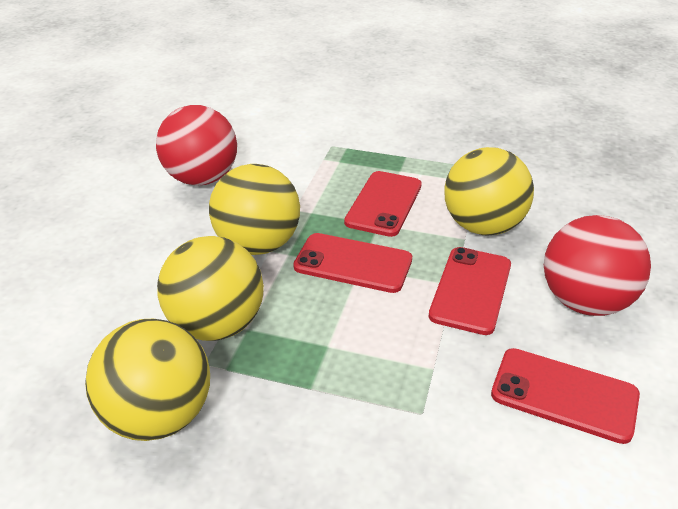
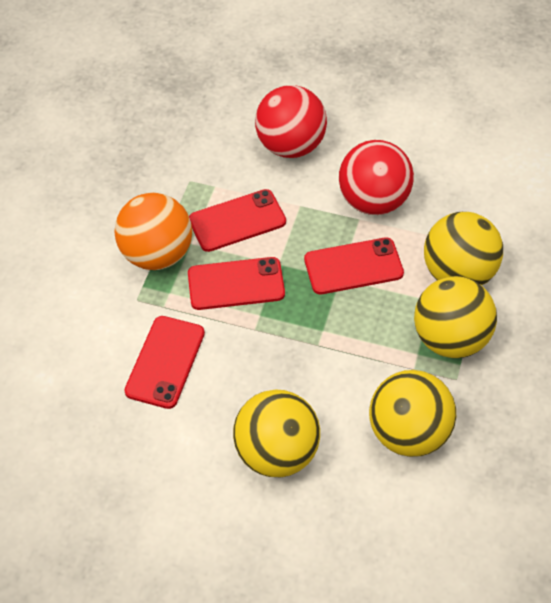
orange ball: 0 -> 1

